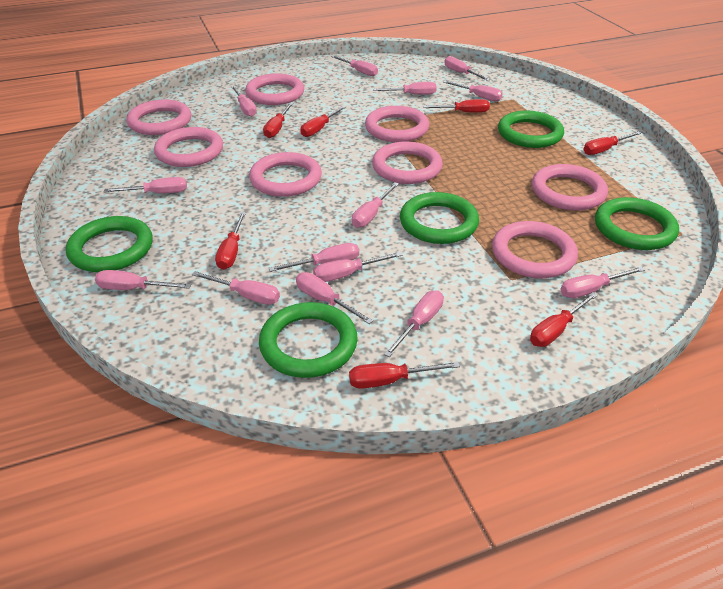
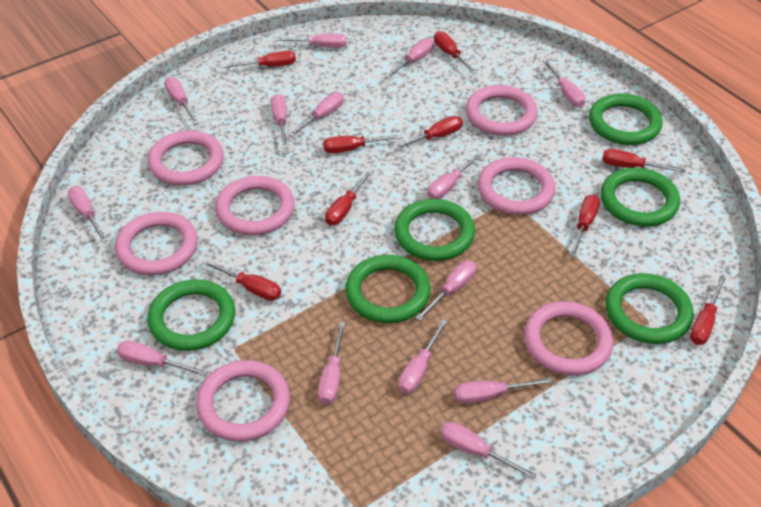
green ring: 5 -> 6
pink ring: 8 -> 7
red screwdriver: 7 -> 9

